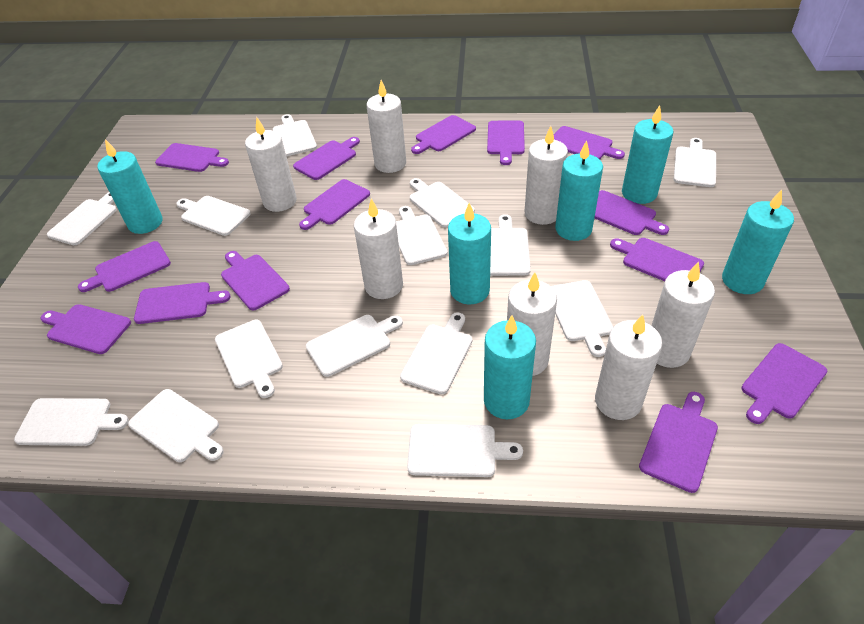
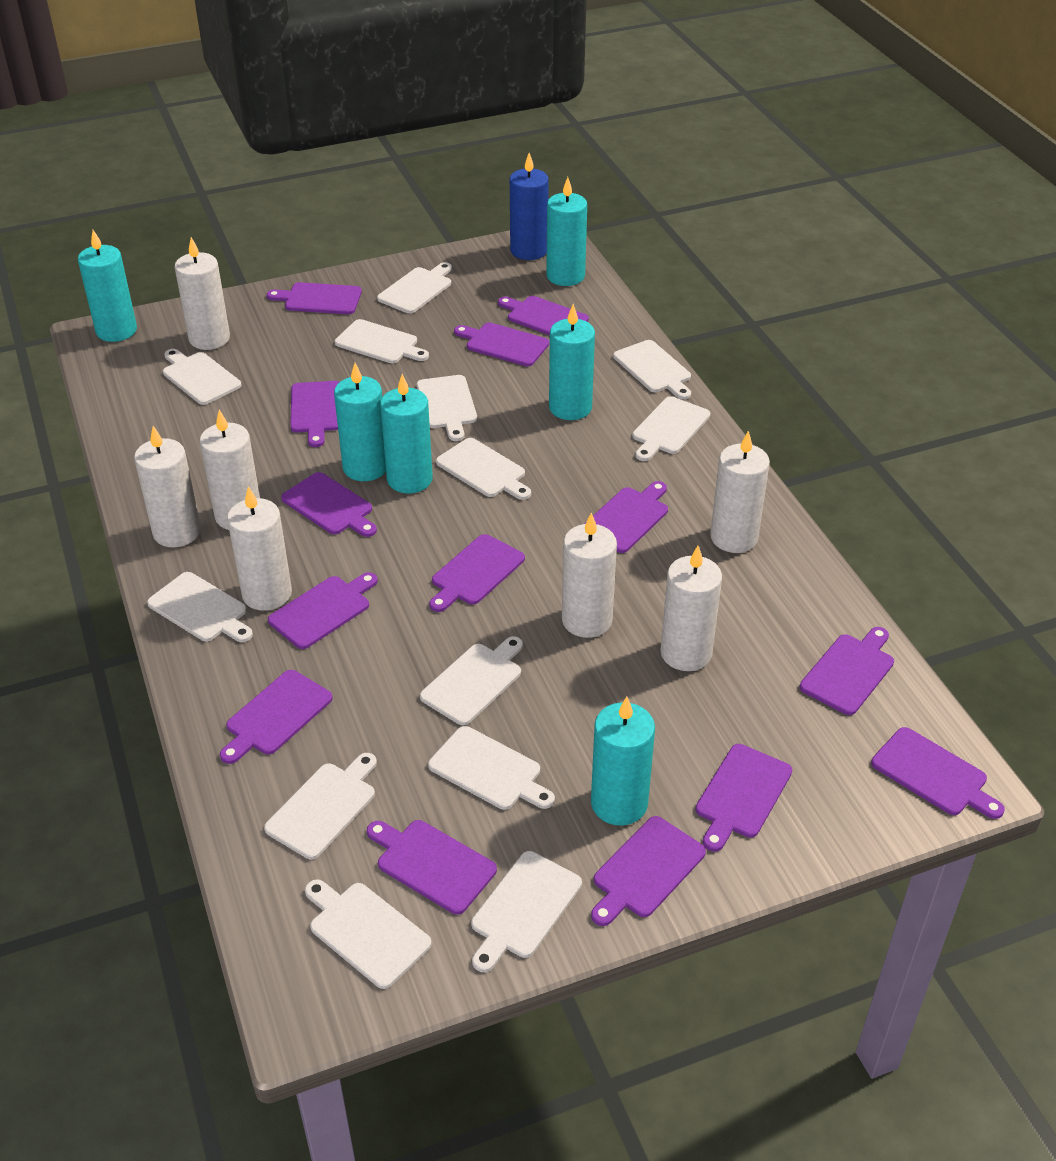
blue candle: 0 -> 1
white cutting board: 14 -> 13

